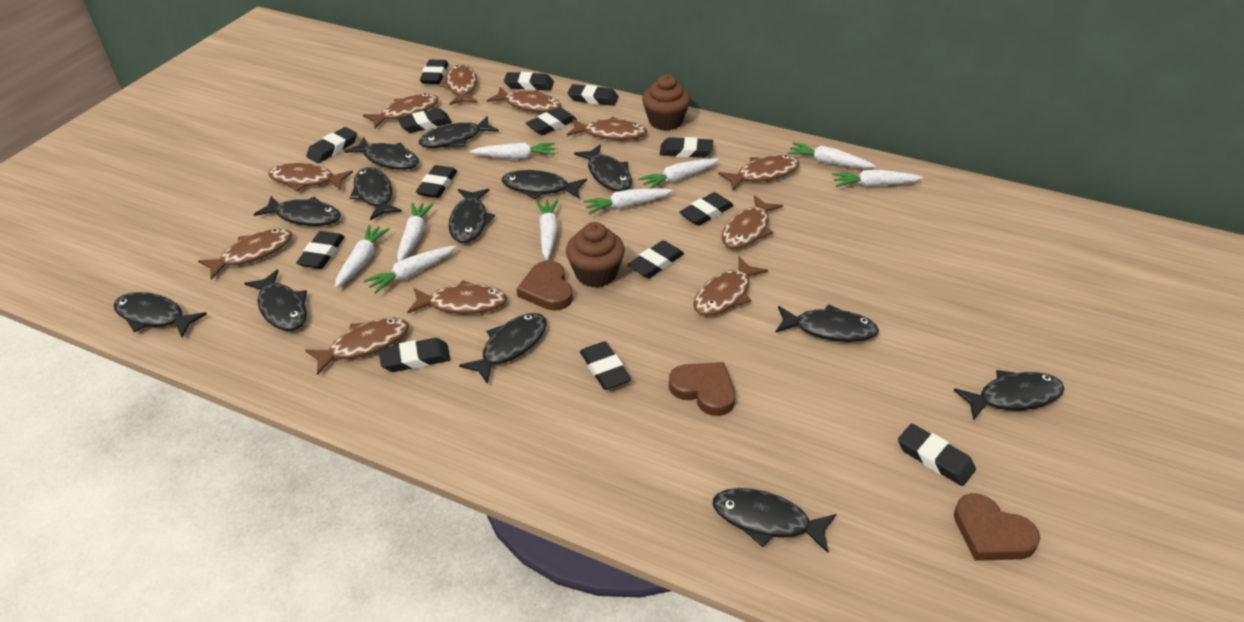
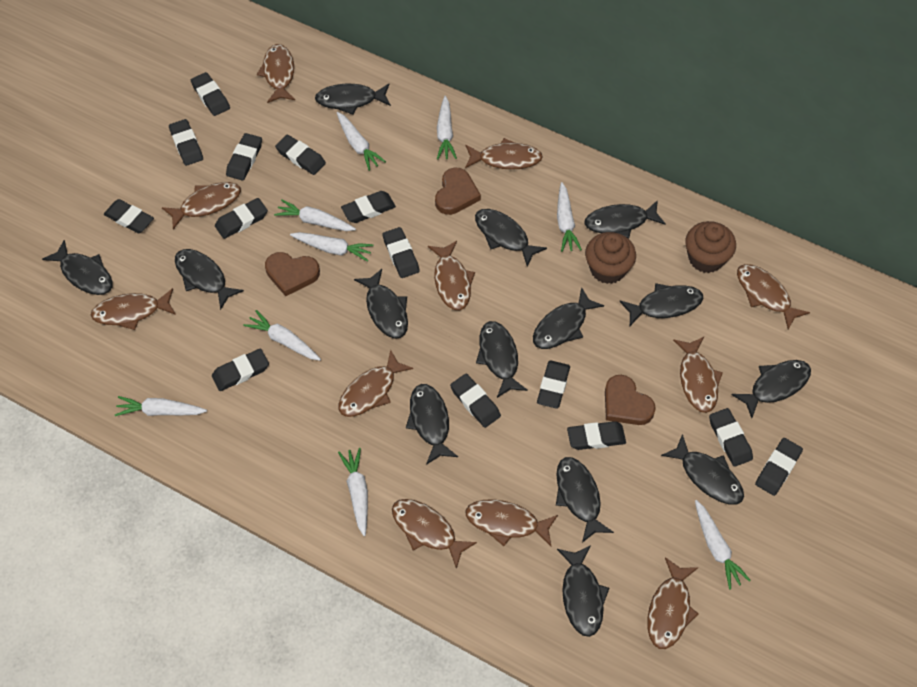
black fish: 13 -> 14

